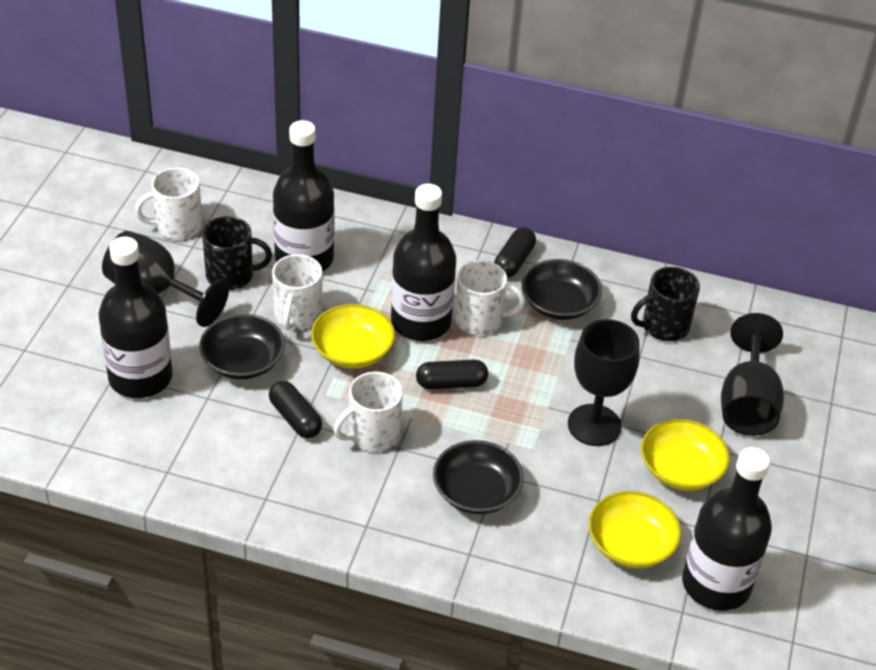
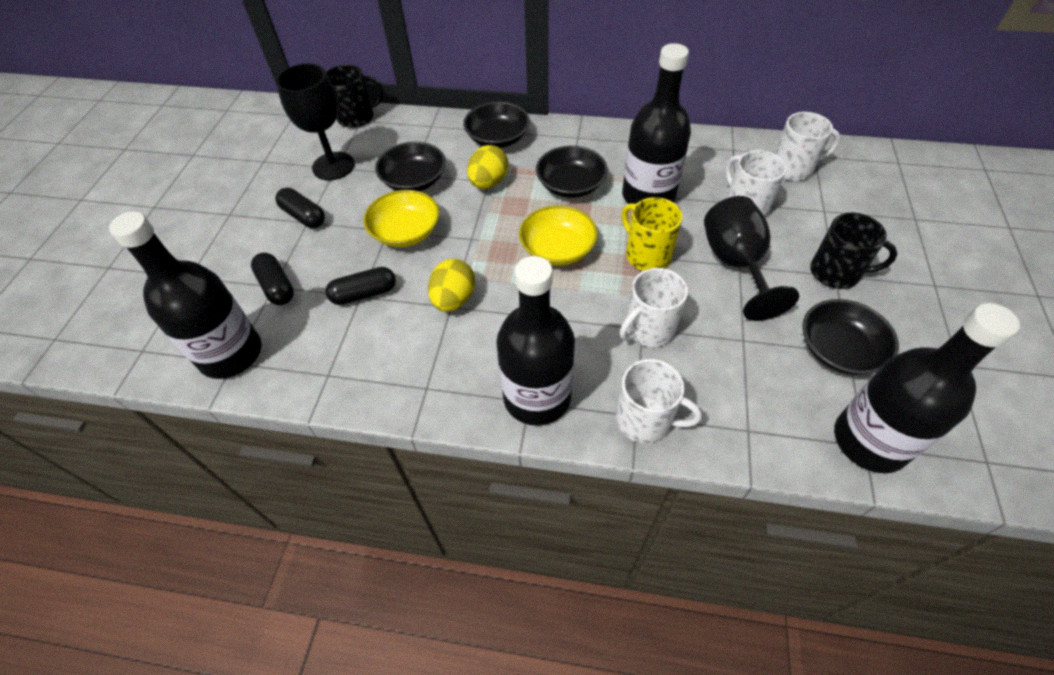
black bowl: 3 -> 4
black goblet: 3 -> 2
yellow bowl: 3 -> 2
yellow egg: 0 -> 2
yellow mug: 0 -> 1

